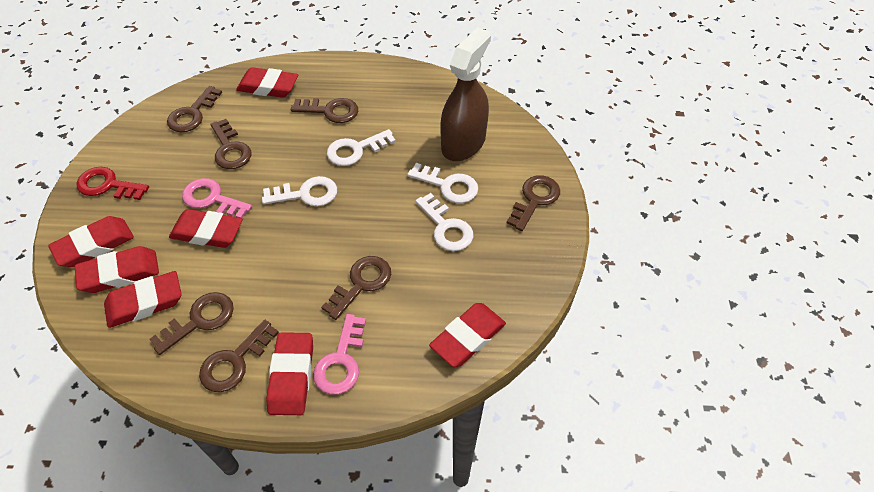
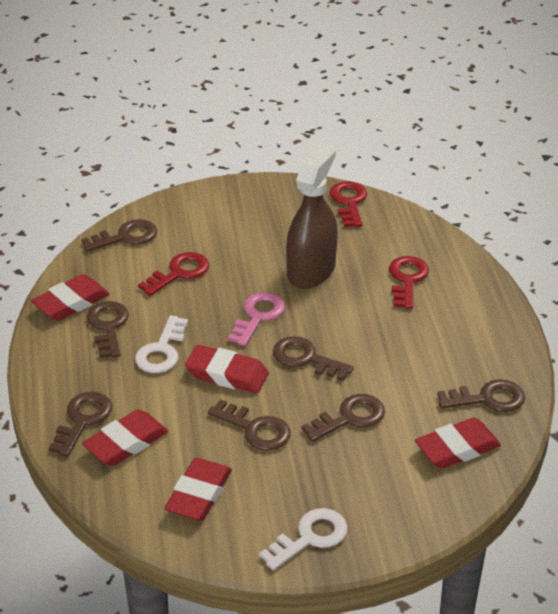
pink key: 2 -> 1
red eraser: 7 -> 5
red key: 1 -> 3
white key: 4 -> 2

